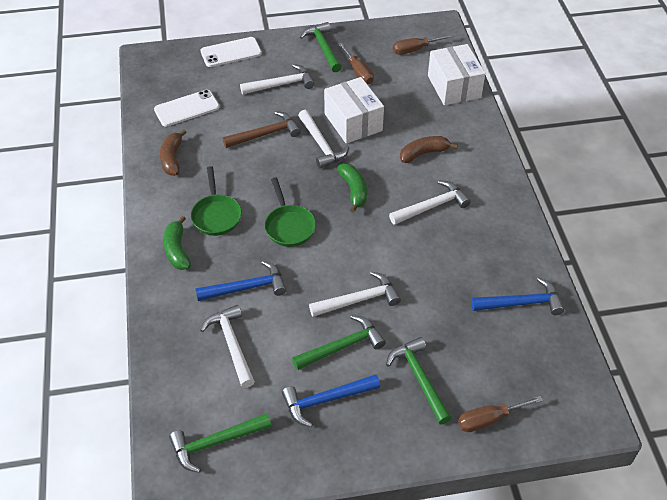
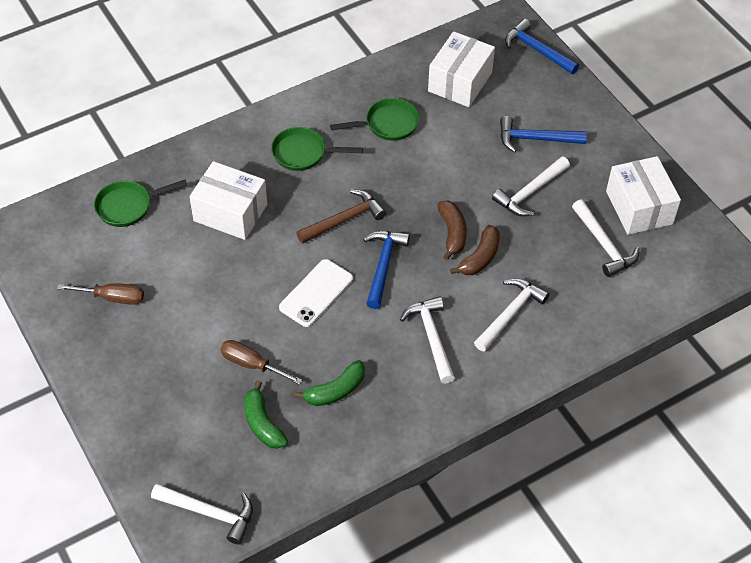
brown screwdriver: 3 -> 2
green hammer: 4 -> 0
green pan: 2 -> 3
white box: 2 -> 3
white phone: 2 -> 1

